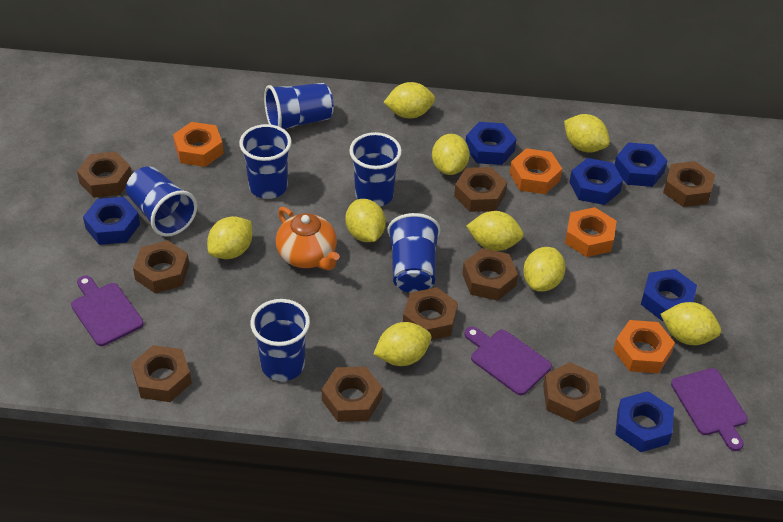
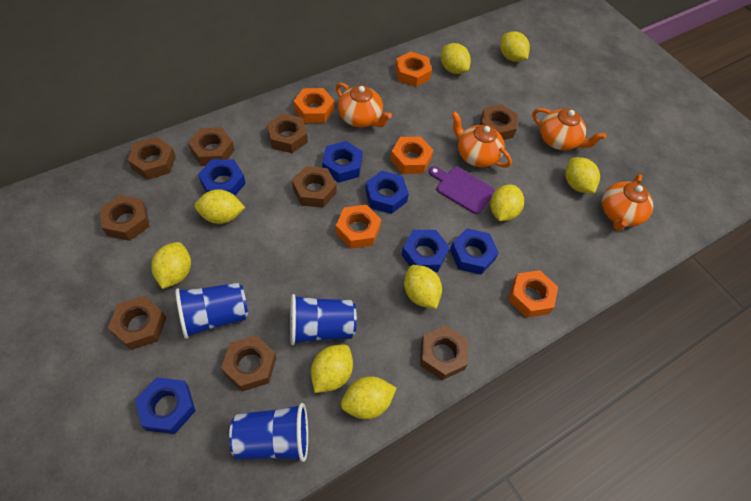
blue cup: 6 -> 3
orange nut: 4 -> 5
orange teapot: 1 -> 4
purple cutting board: 3 -> 1

